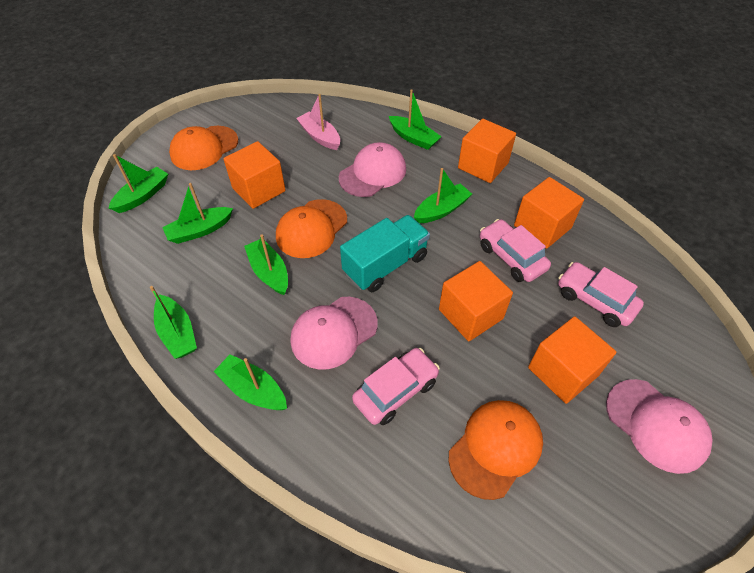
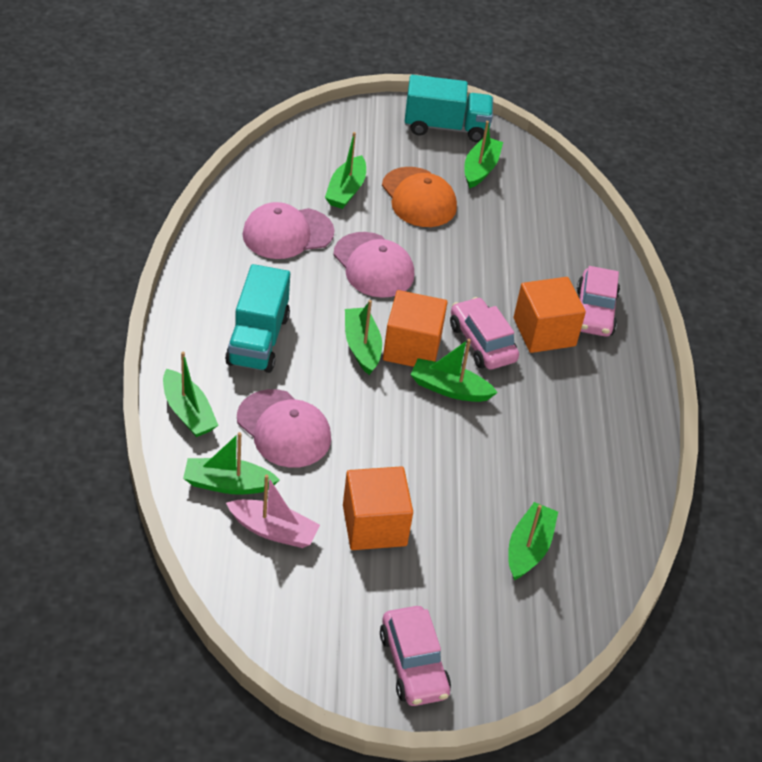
orange cap: 3 -> 1
orange cube: 5 -> 3
turquoise truck: 1 -> 2

